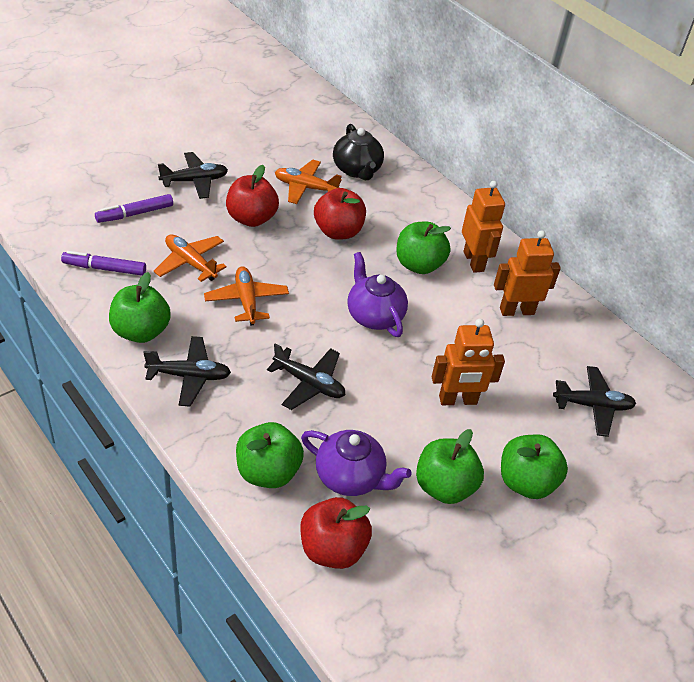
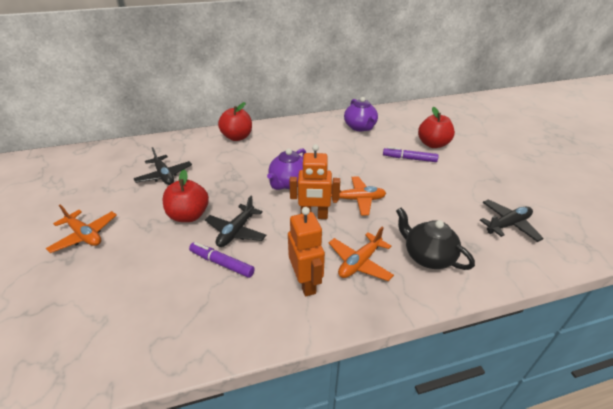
black plane: 4 -> 3
green apple: 5 -> 0
orange robot: 3 -> 2

